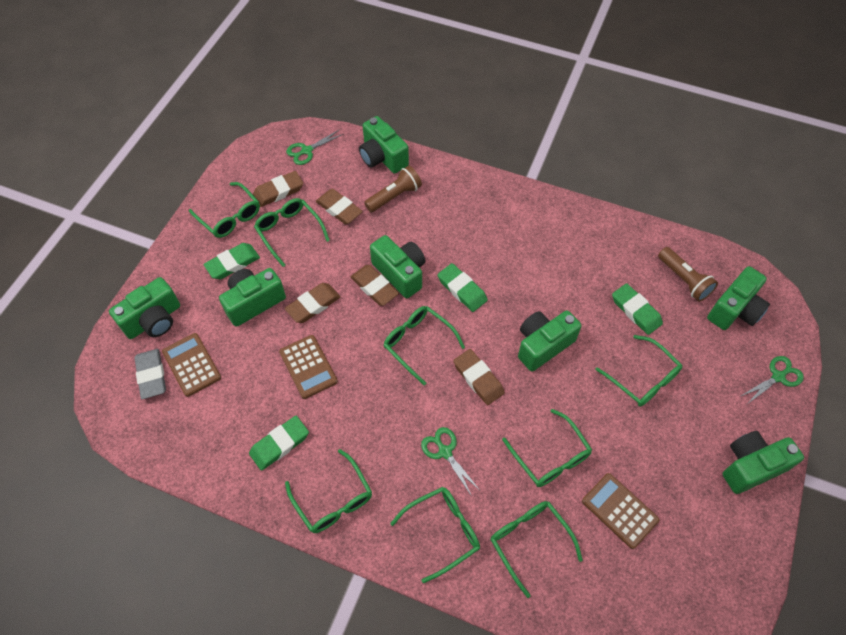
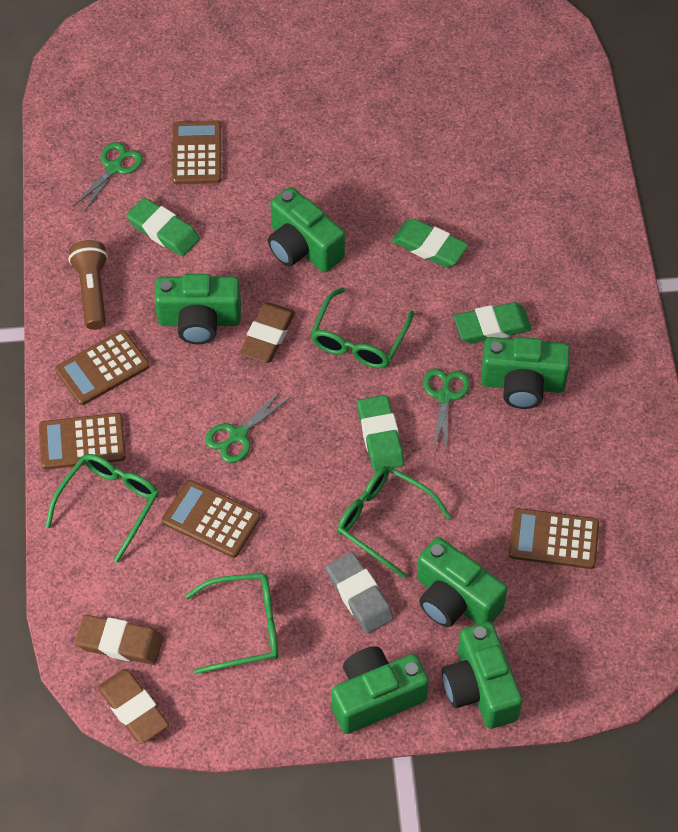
brown calculator: 3 -> 5
brown eraser: 5 -> 3
brown flashlight: 2 -> 1
green camera: 7 -> 6
green glasses: 8 -> 4

